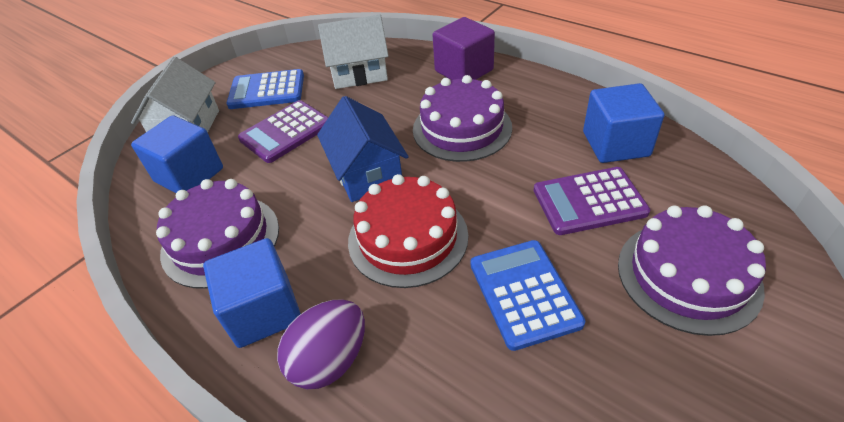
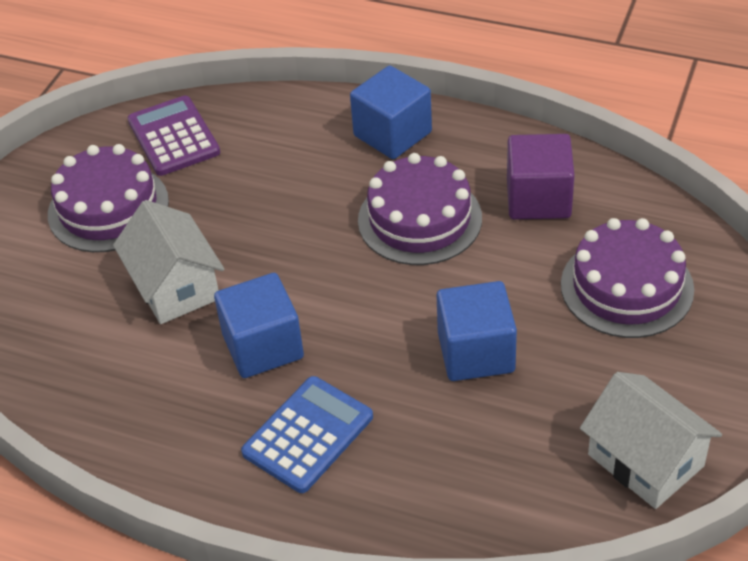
blue calculator: 2 -> 1
blue house: 1 -> 0
purple calculator: 2 -> 1
purple egg: 1 -> 0
red cake: 1 -> 0

